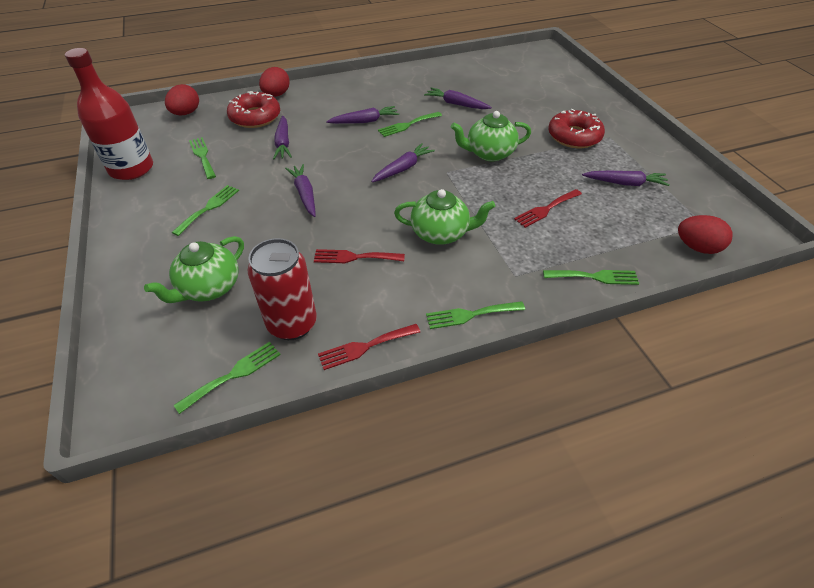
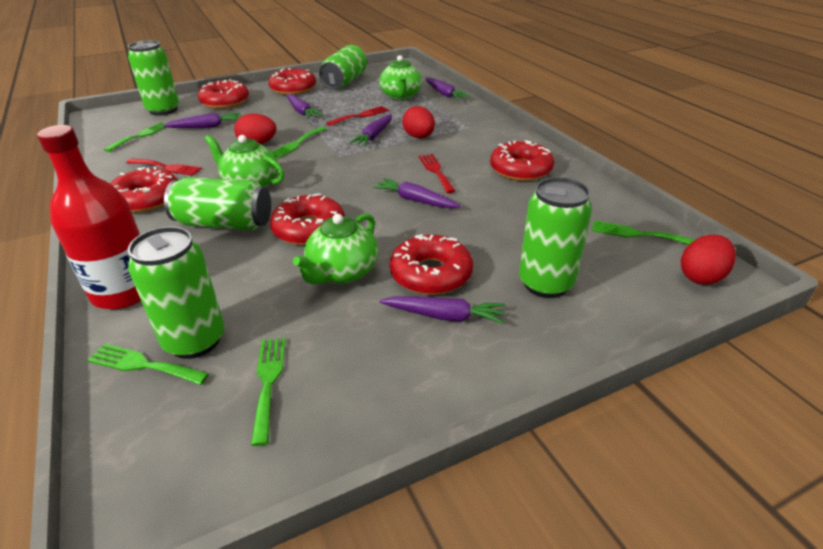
green can: 0 -> 5
green fork: 6 -> 5
red can: 1 -> 0
red donut: 2 -> 6

